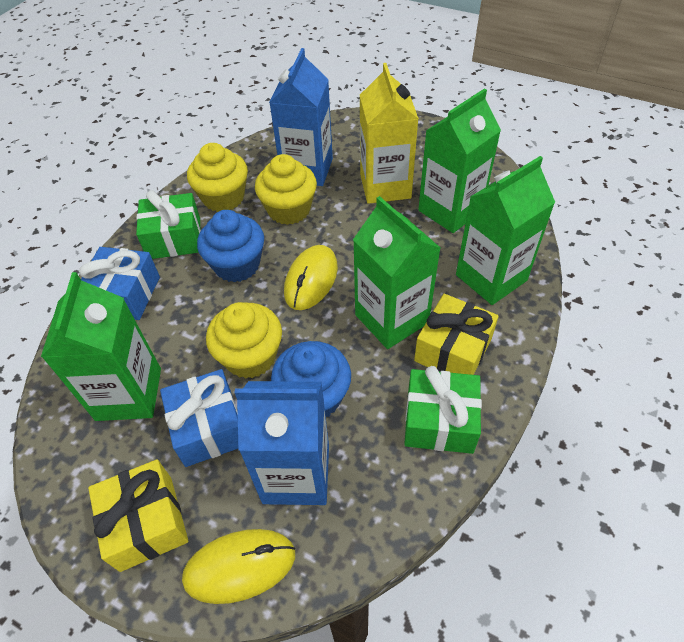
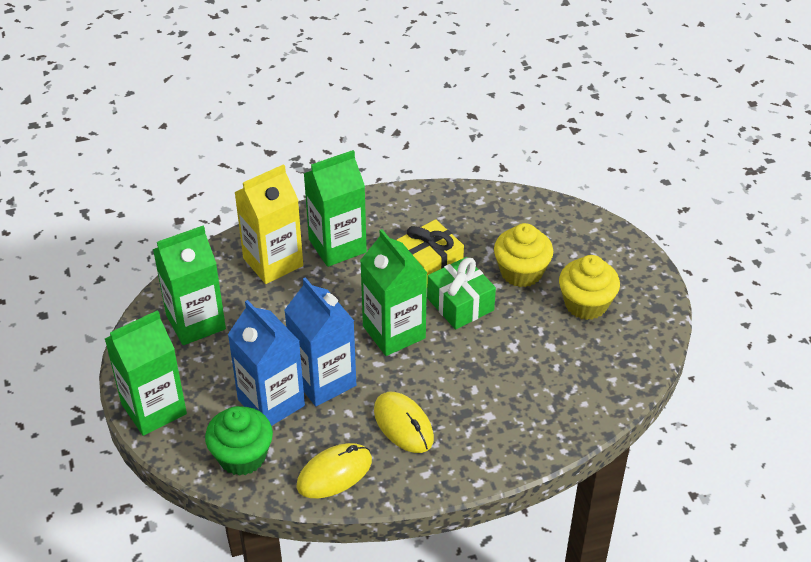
blue cupcake: 2 -> 0
blue gift: 2 -> 0
green cupcake: 0 -> 1
green gift: 2 -> 1
yellow cupcake: 3 -> 2
yellow gift: 2 -> 1

